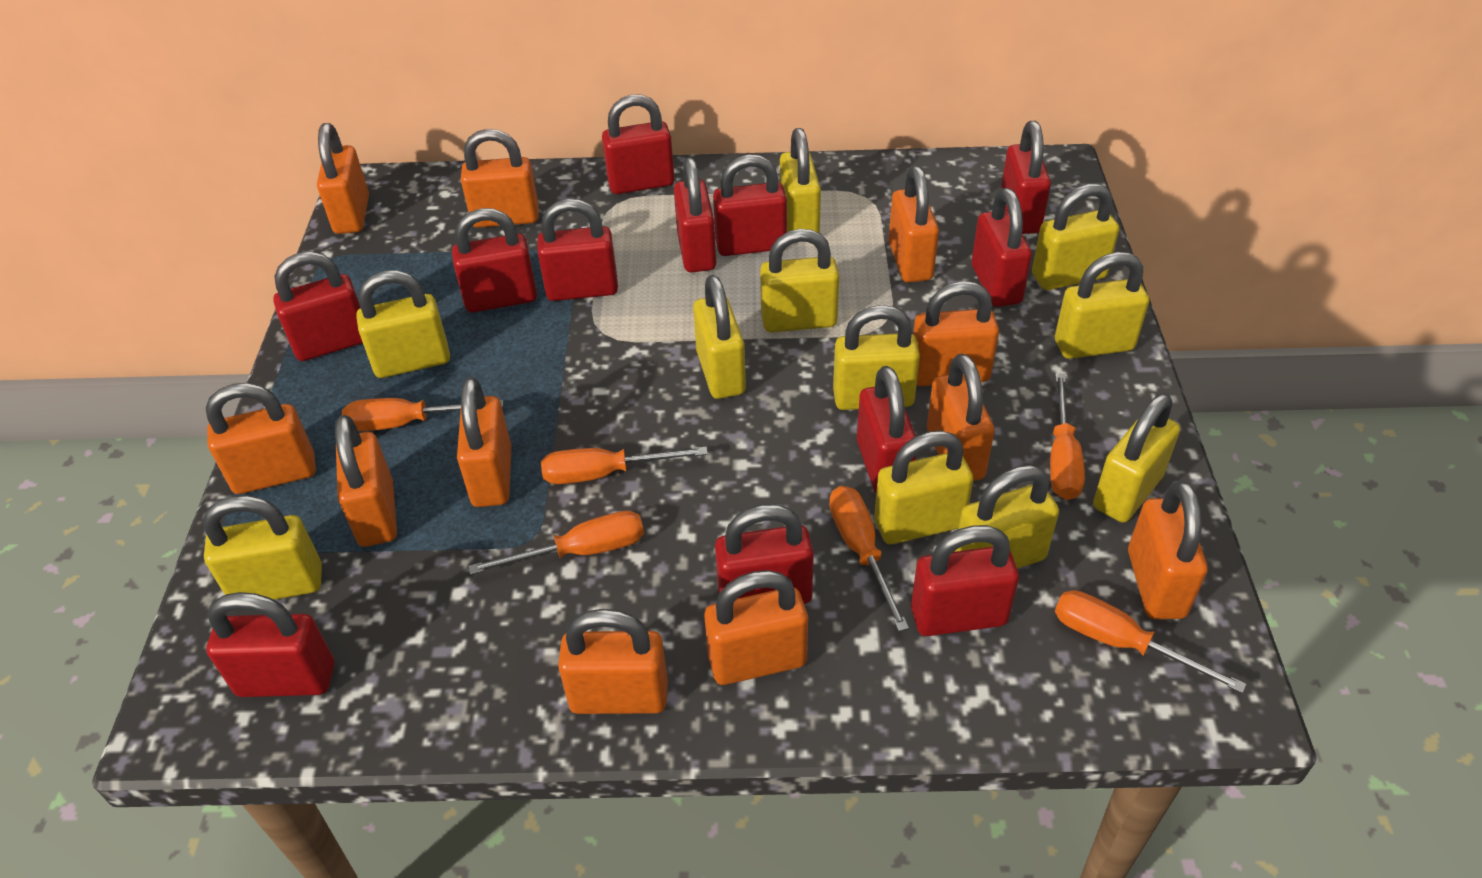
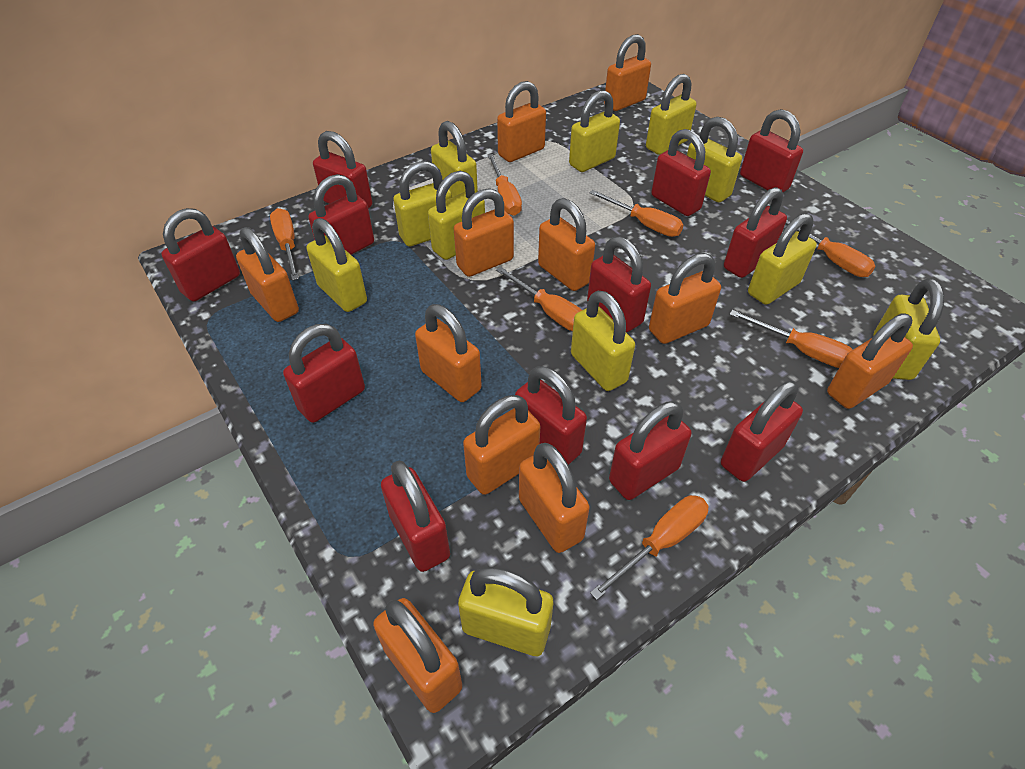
orange screwdriver: 6 -> 7

